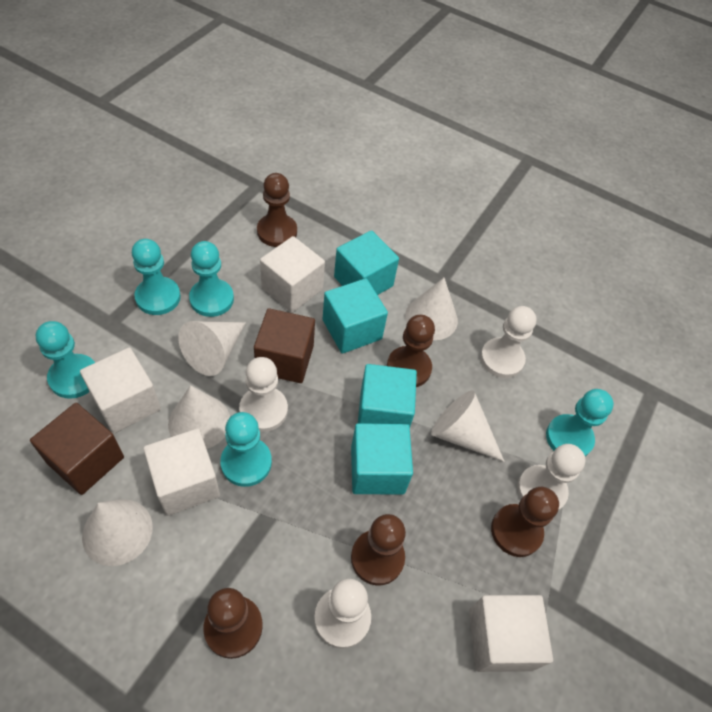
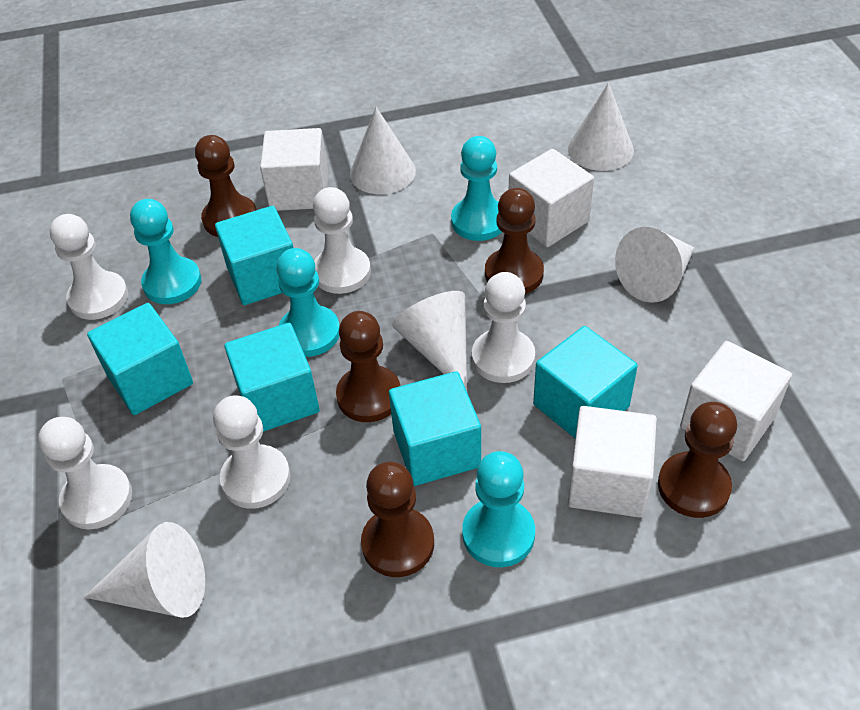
brown cube: 2 -> 0
turquoise cube: 4 -> 5
turquoise pawn: 5 -> 4
white pawn: 4 -> 5

